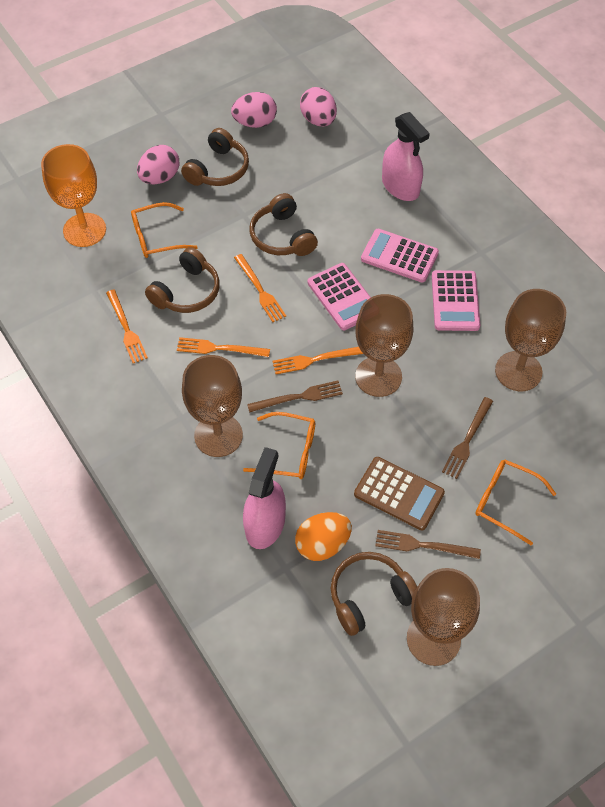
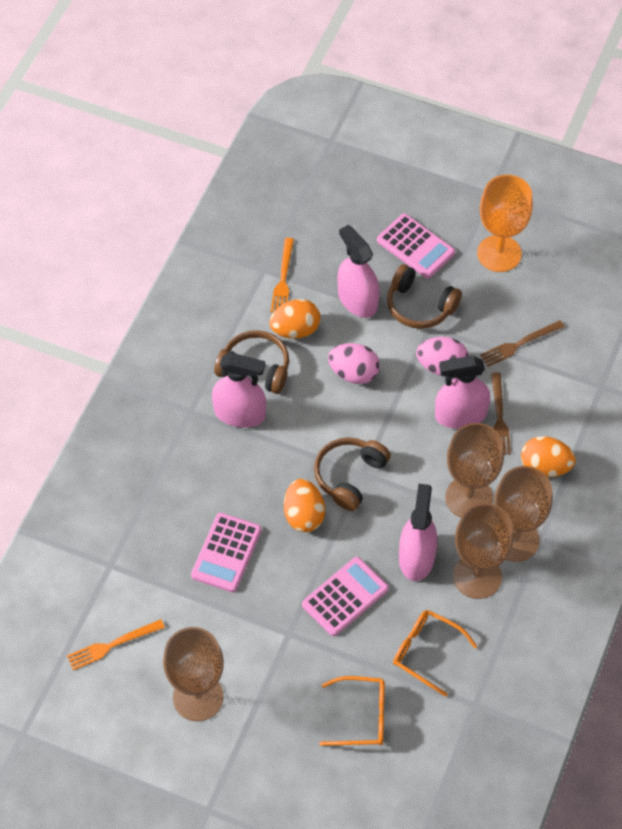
brown calculator: 1 -> 0
brown fork: 3 -> 2
brown headphones: 4 -> 3
orange egg: 1 -> 3
orange fork: 4 -> 2
orange glasses: 3 -> 2
pink egg: 3 -> 2
pink spray bottle: 2 -> 4

